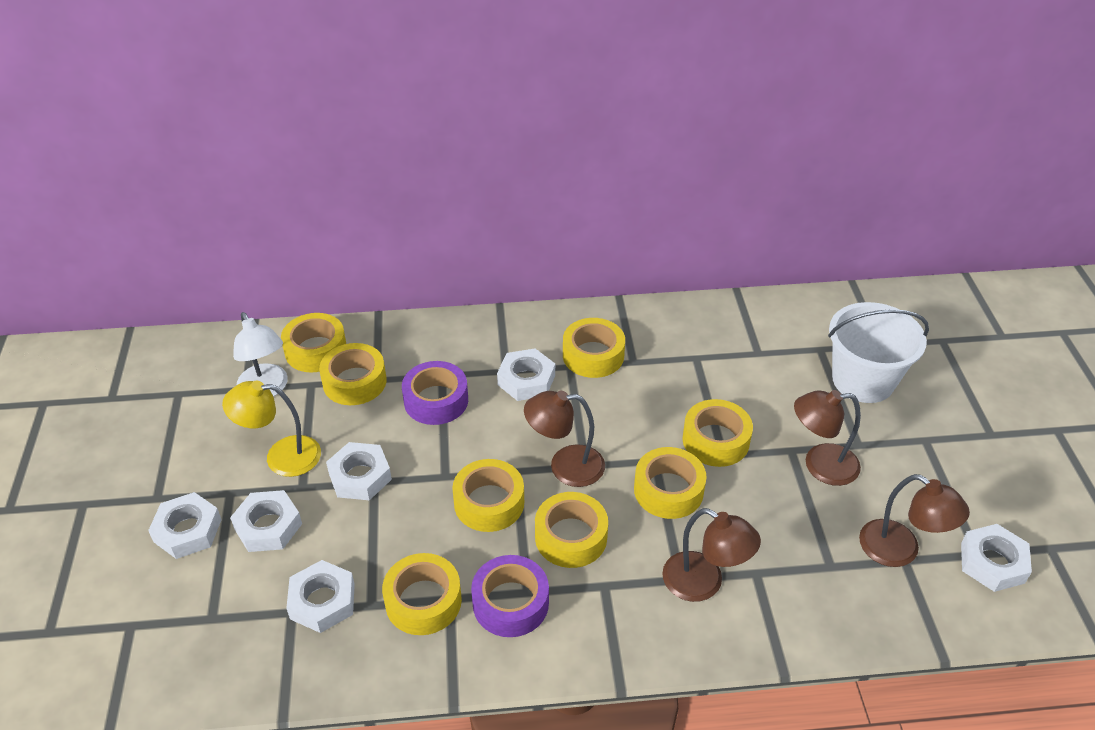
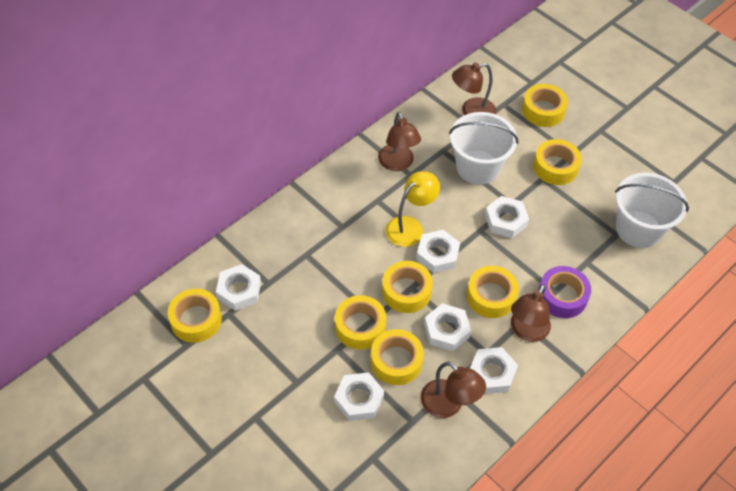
purple tape: 2 -> 1
white bucket: 1 -> 2
white lamp: 1 -> 0
yellow tape: 8 -> 7

